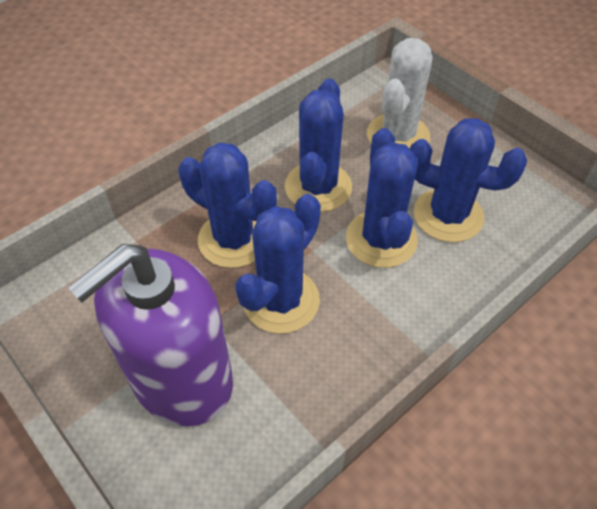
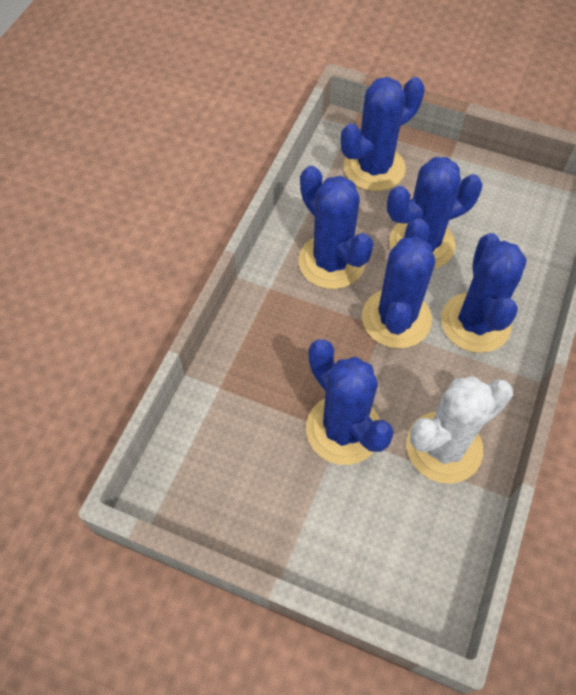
blue cactus: 5 -> 6
purple soap dispenser: 1 -> 0

